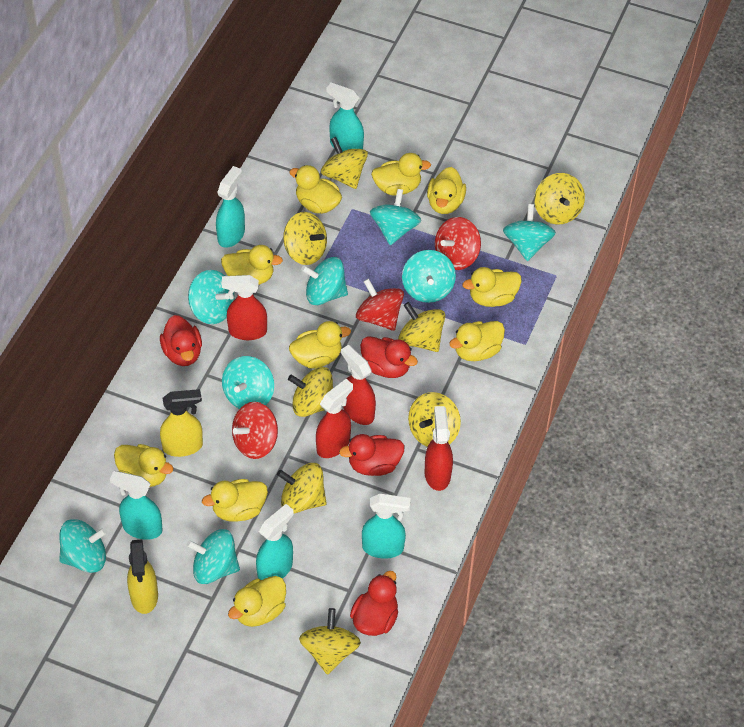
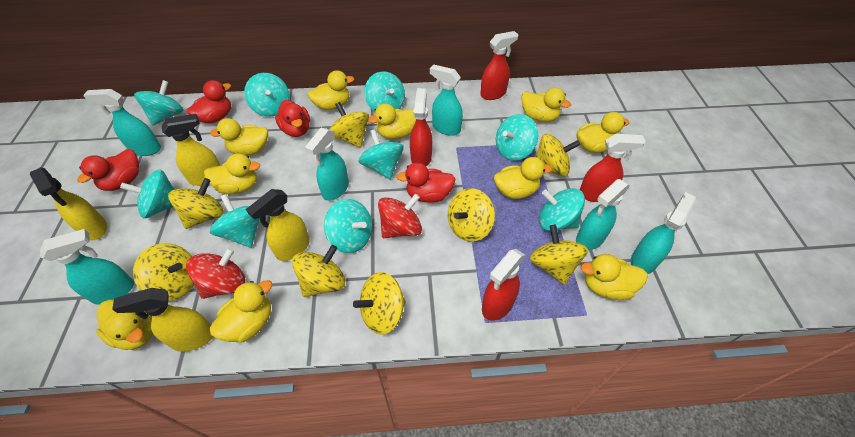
red spinning top: 3 -> 2
turquoise spinning top: 8 -> 9
turquoise spray bottle: 5 -> 6
yellow spray bottle: 2 -> 4

